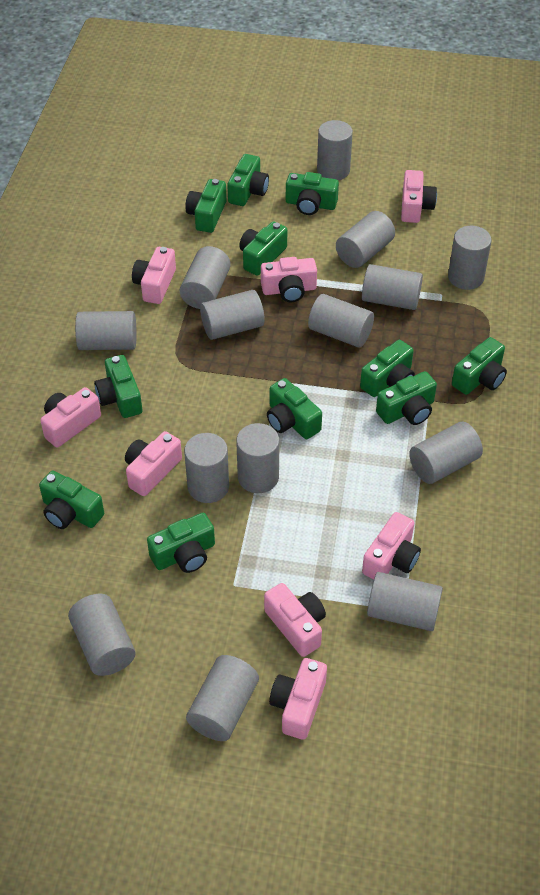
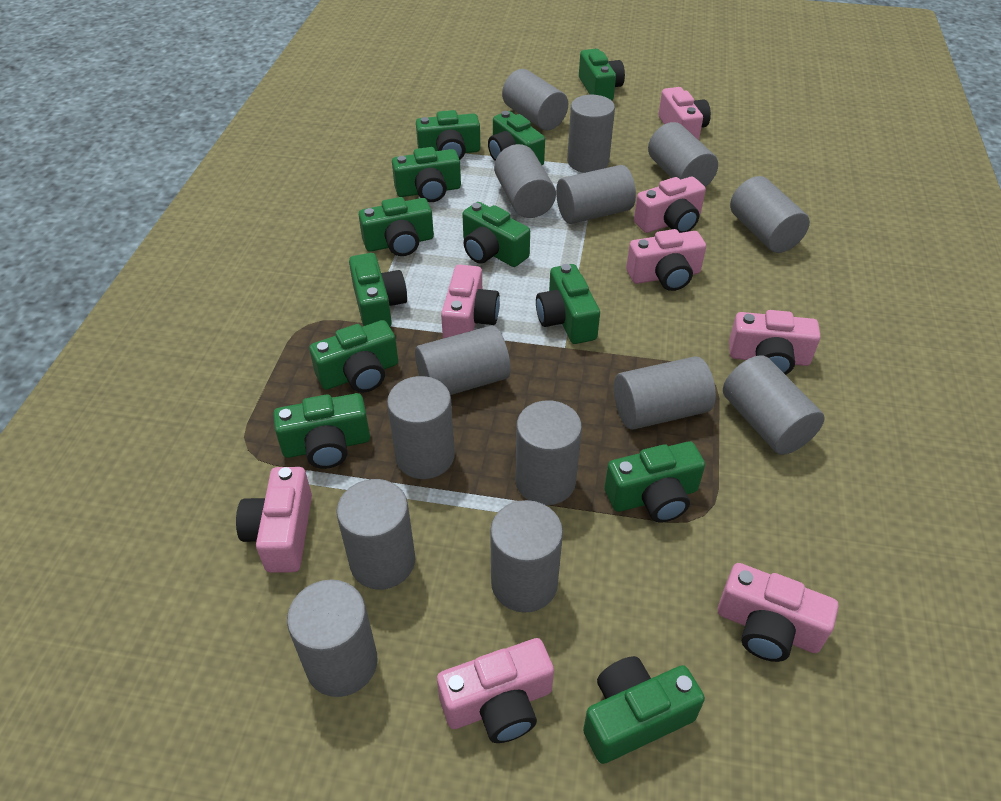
green camera: 11 -> 12

